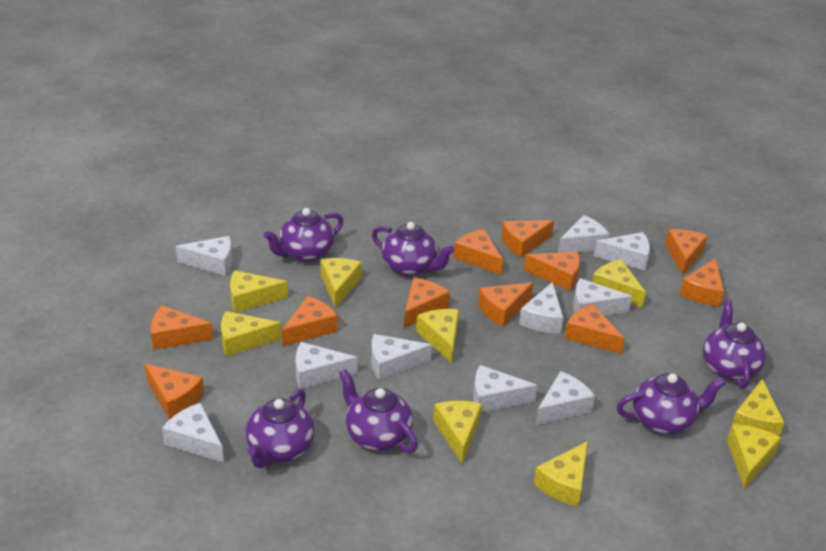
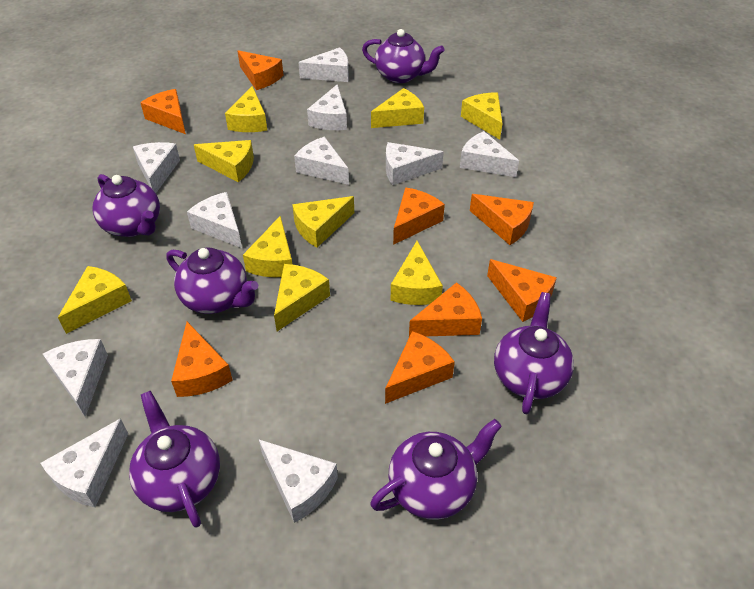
orange cheese: 11 -> 8

